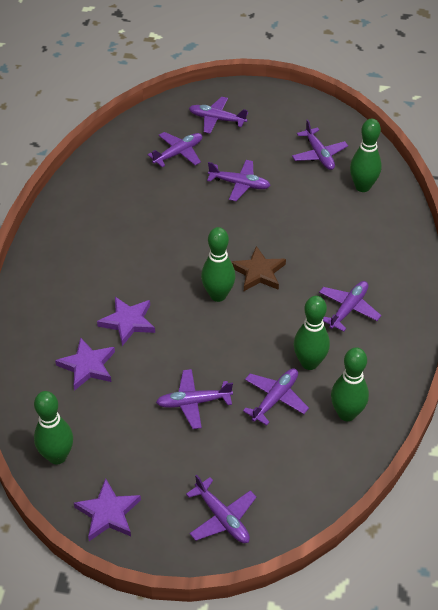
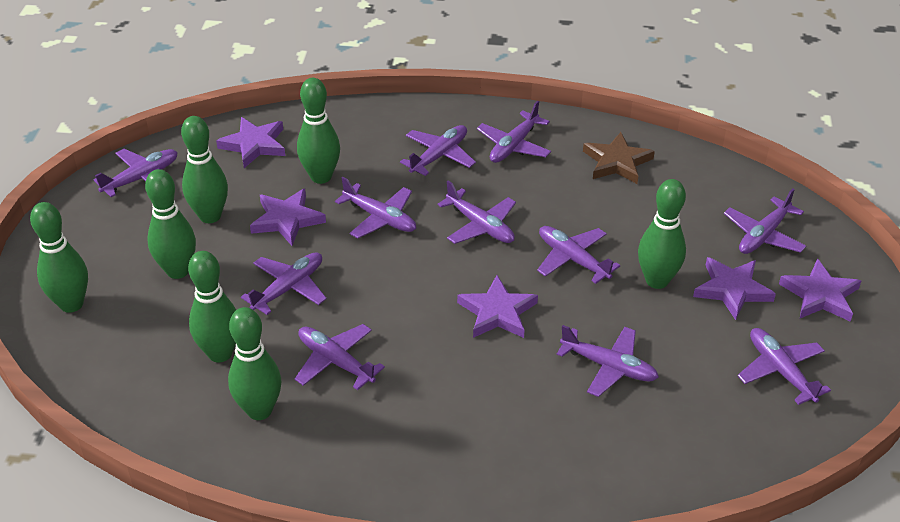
green bowling pin: 5 -> 7
purple plane: 8 -> 11
purple star: 3 -> 5

